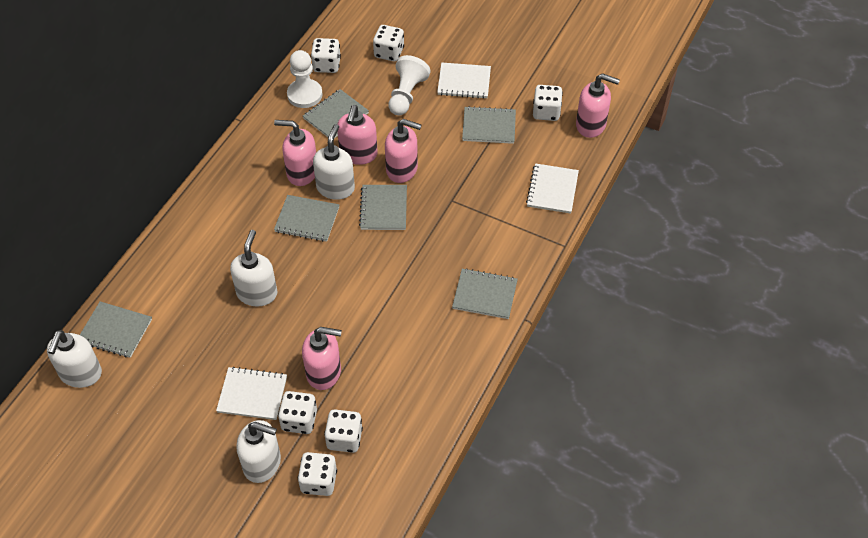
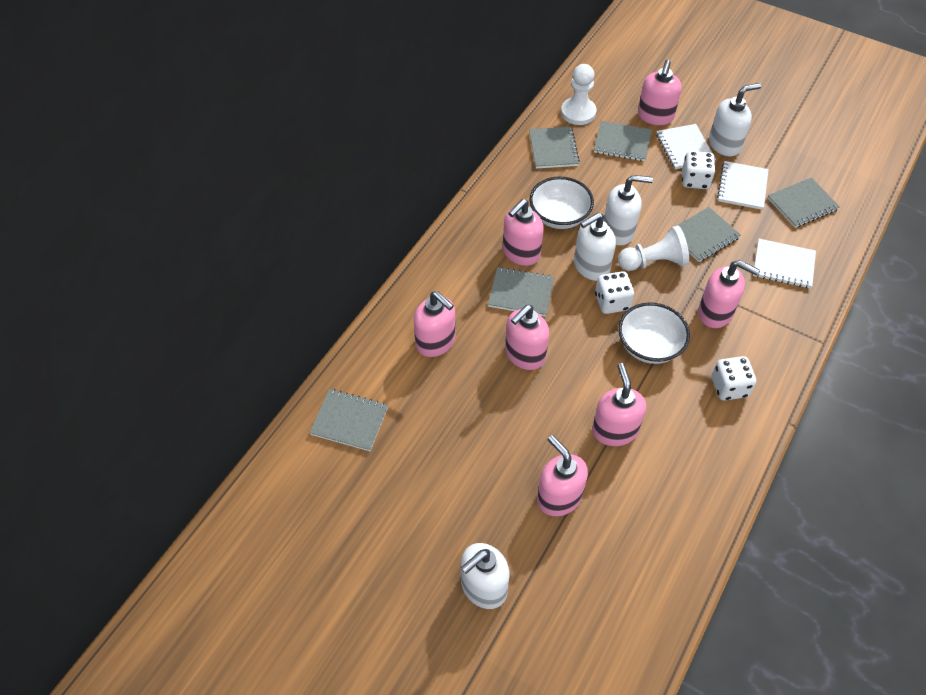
pink soap dispenser: 5 -> 7
white bowl: 0 -> 2
white dice: 6 -> 3

